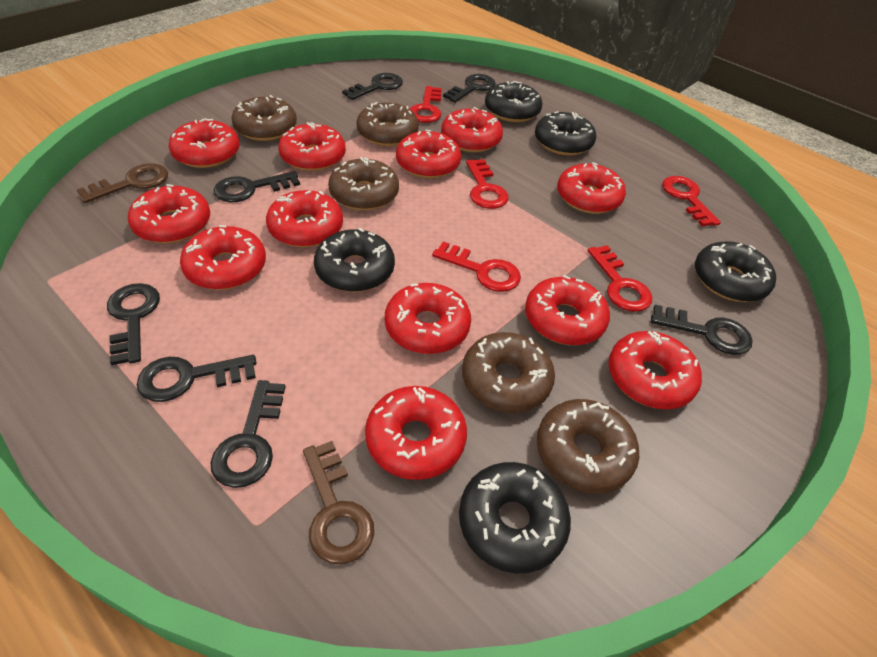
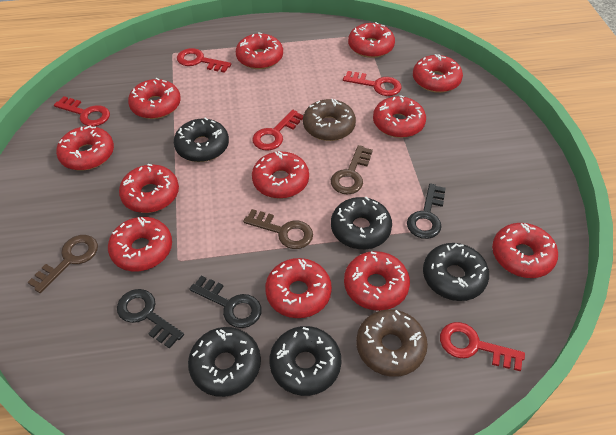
black key: 7 -> 3
brown donut: 5 -> 2
brown key: 2 -> 3

